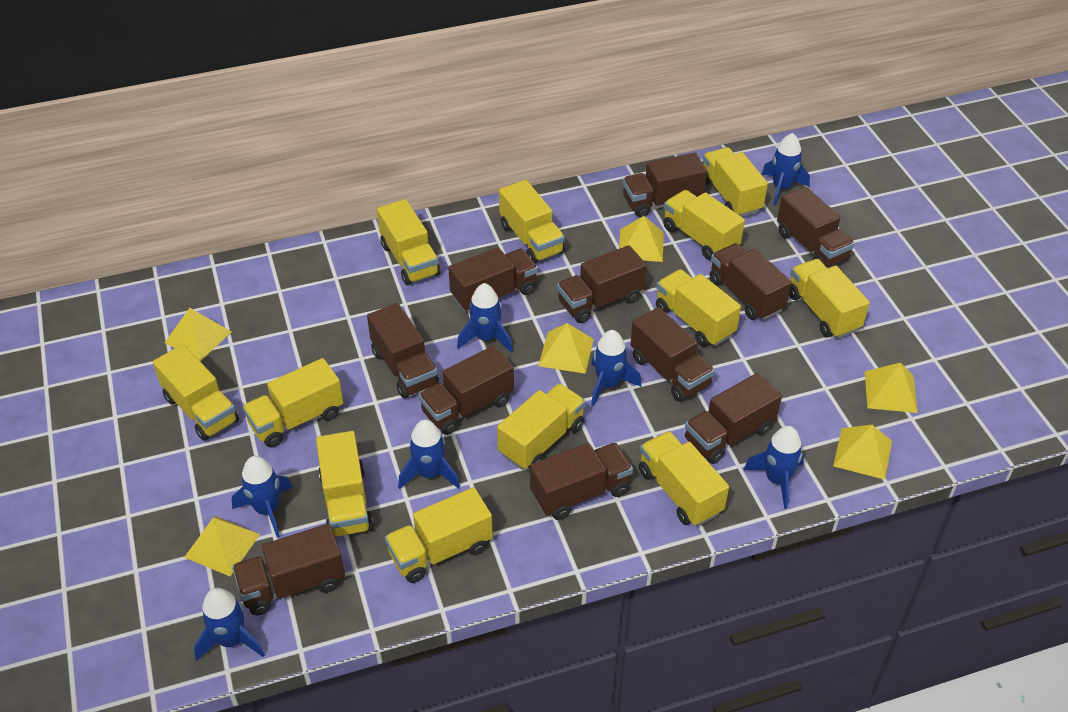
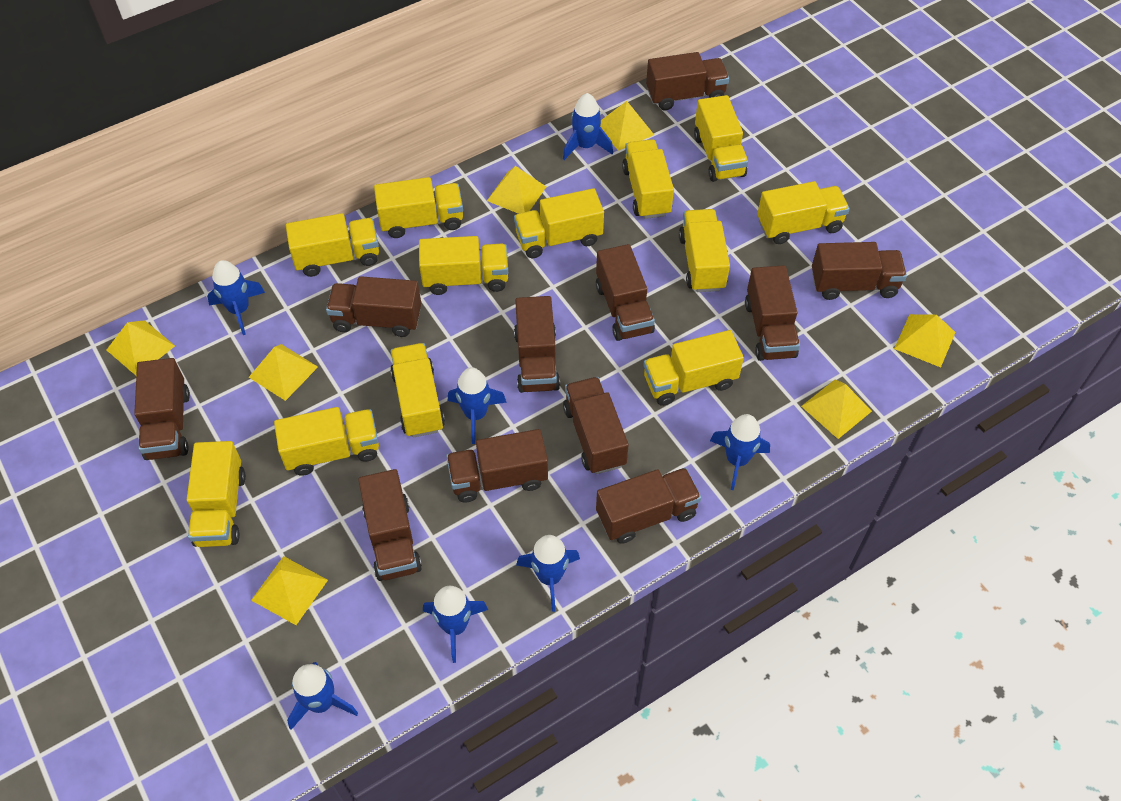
yellow pyramid: 6 -> 7

